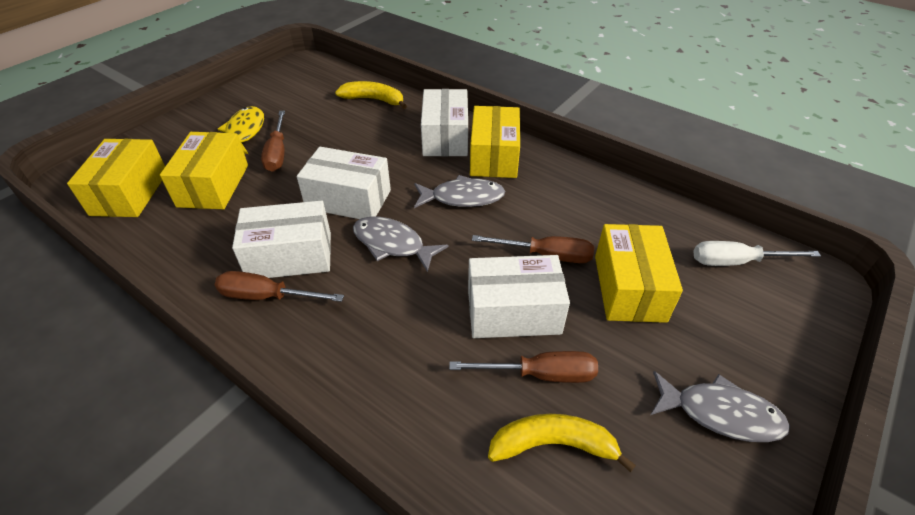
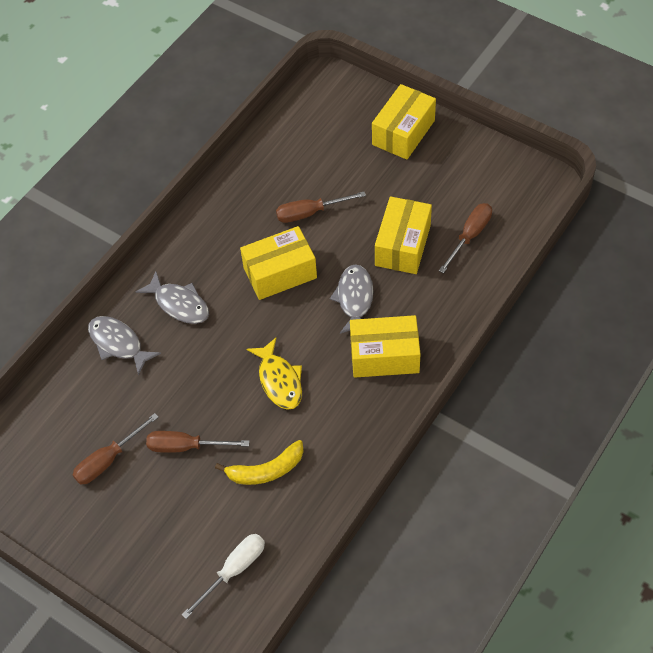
white box: 4 -> 0
yellow banana: 2 -> 1

